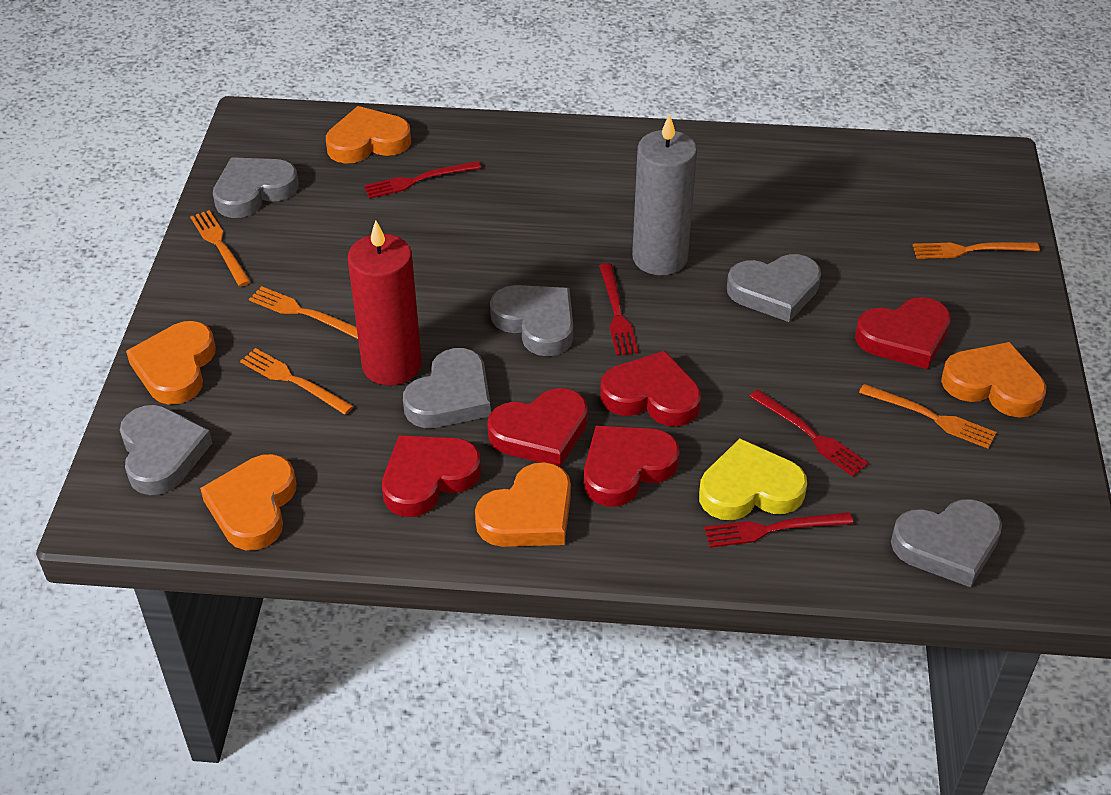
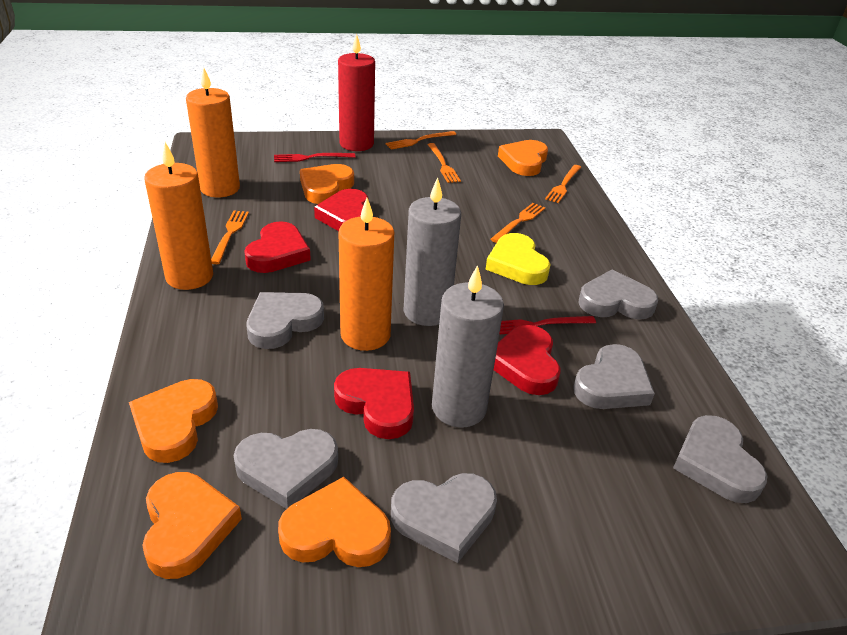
grey candle: 1 -> 2
orange candle: 0 -> 3
red fork: 4 -> 2
red heart: 5 -> 4

